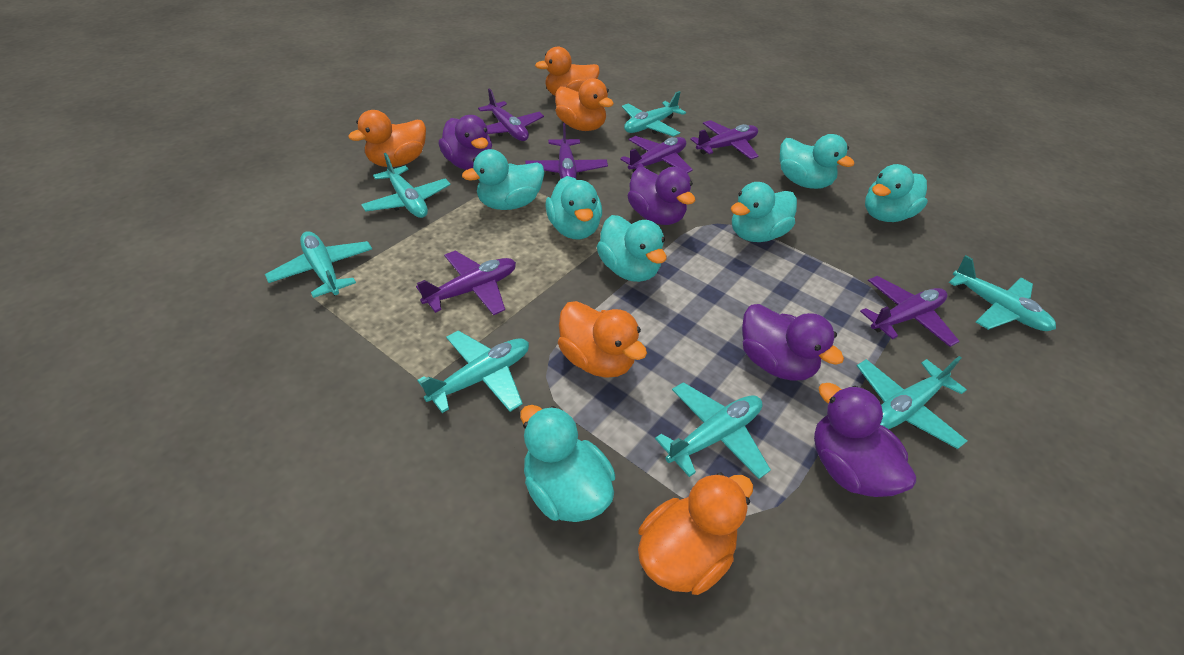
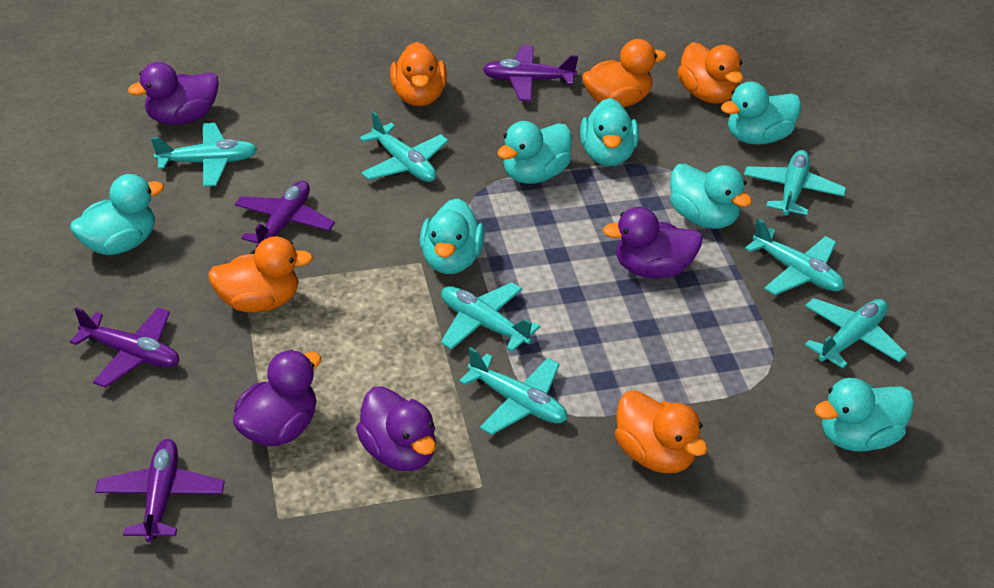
purple plane: 6 -> 4

